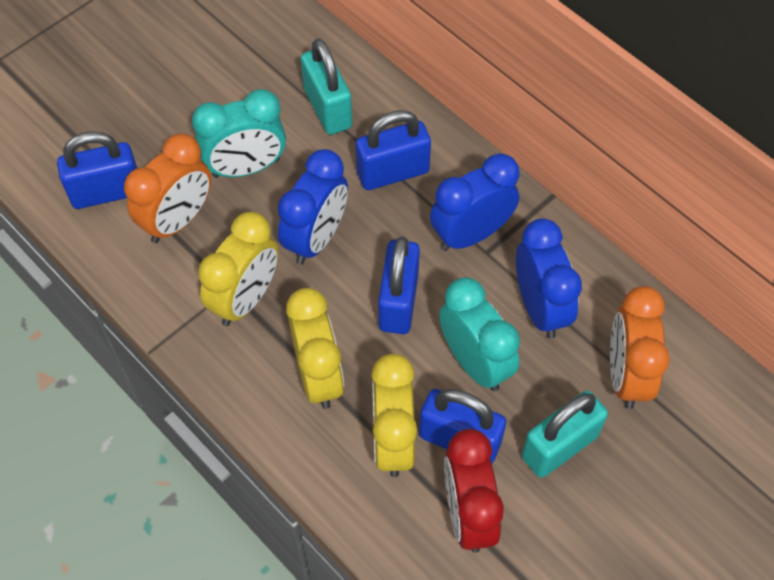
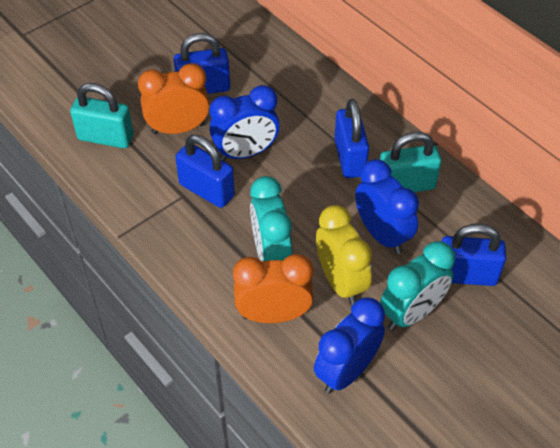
red clock: 1 -> 0
yellow clock: 3 -> 1

